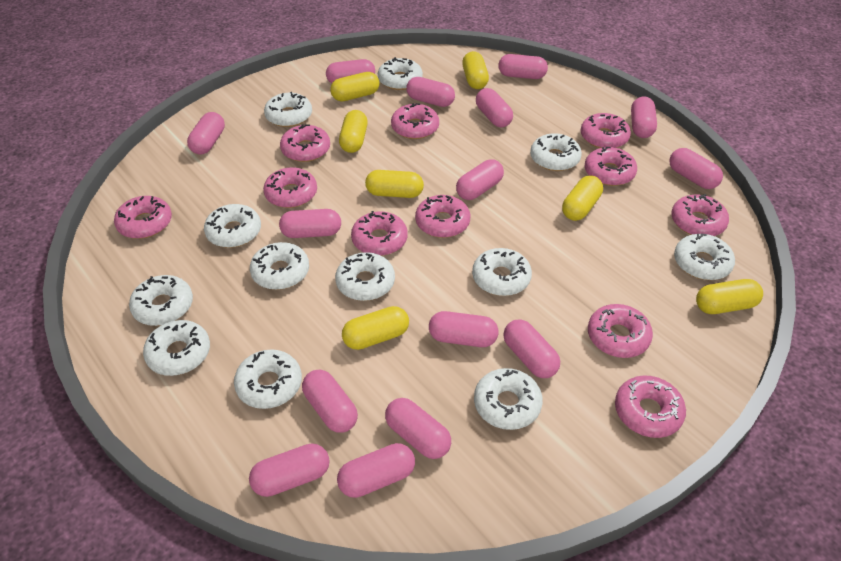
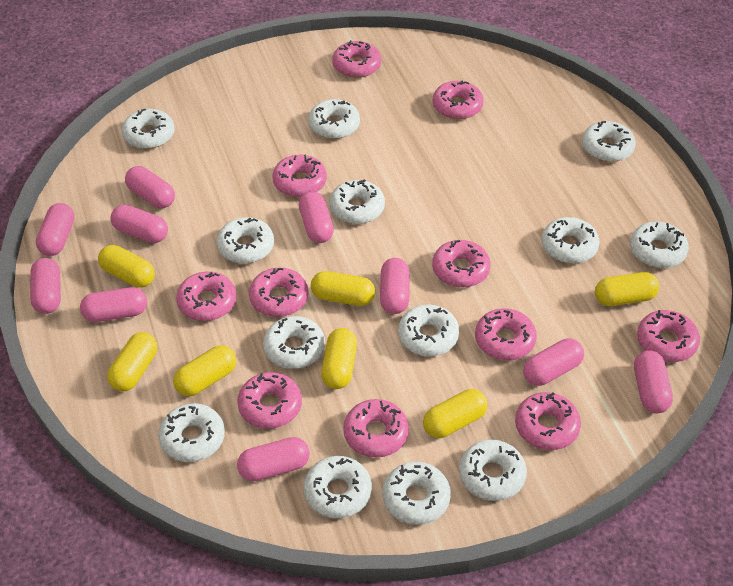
pink capsule: 15 -> 10
white donut: 12 -> 13

